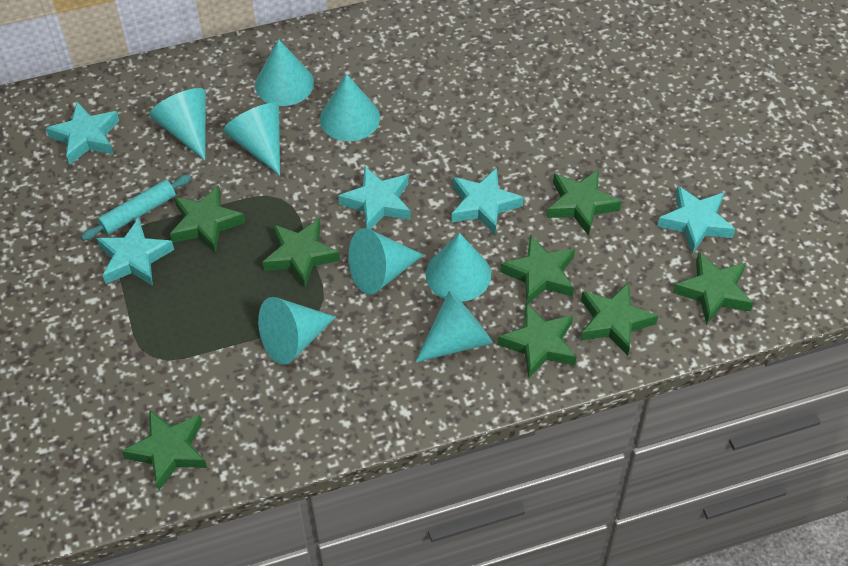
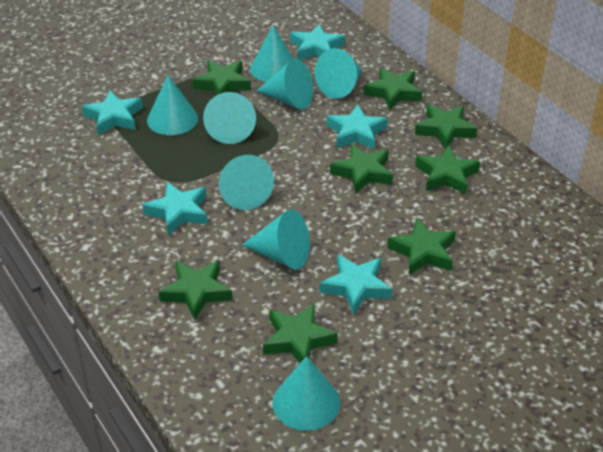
turquoise rolling pin: 1 -> 0

